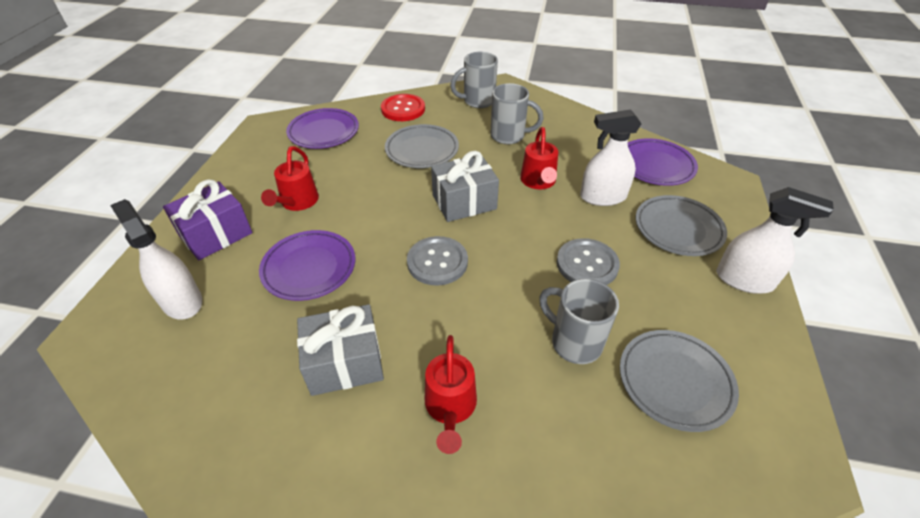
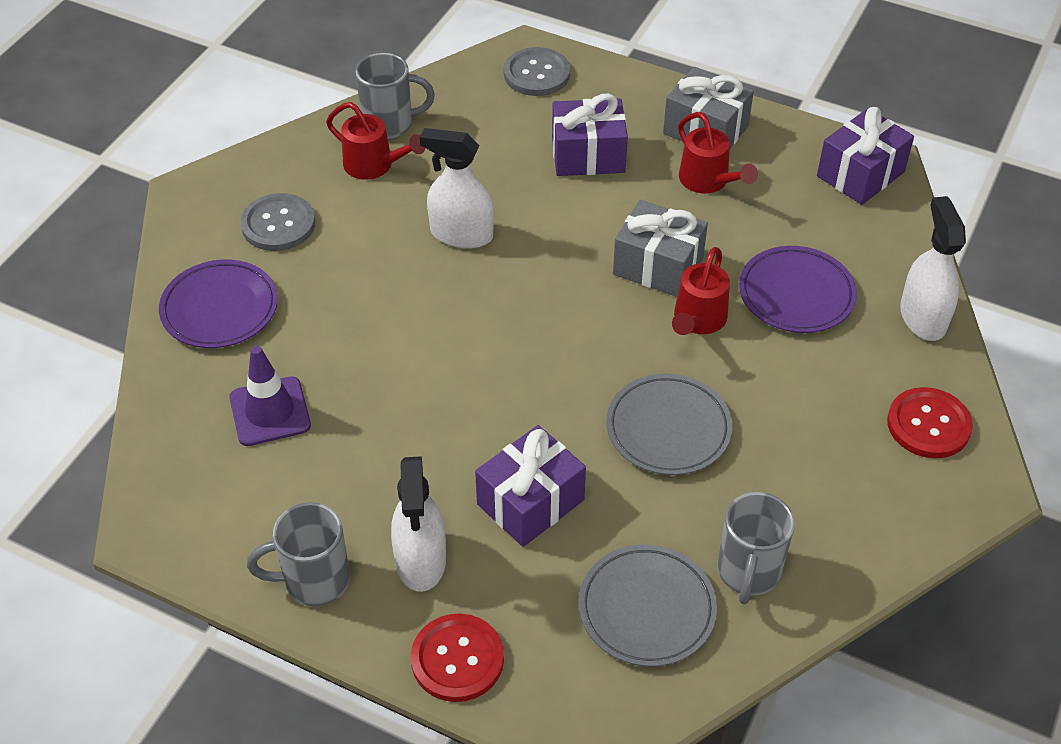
grey plate: 3 -> 2
purple gift: 1 -> 3
purple plate: 3 -> 2
purple traffic cone: 0 -> 1
red button: 1 -> 2

